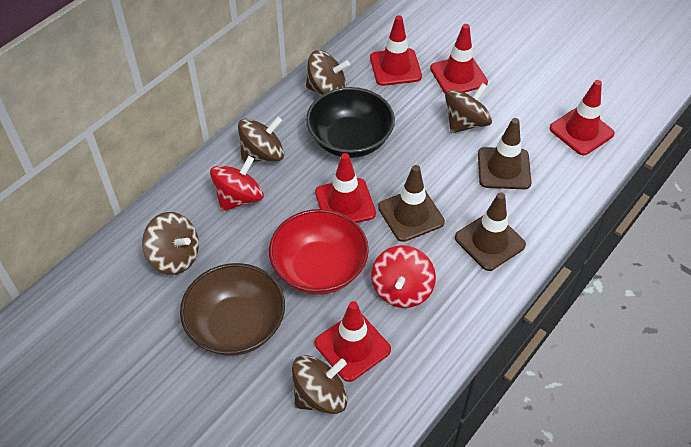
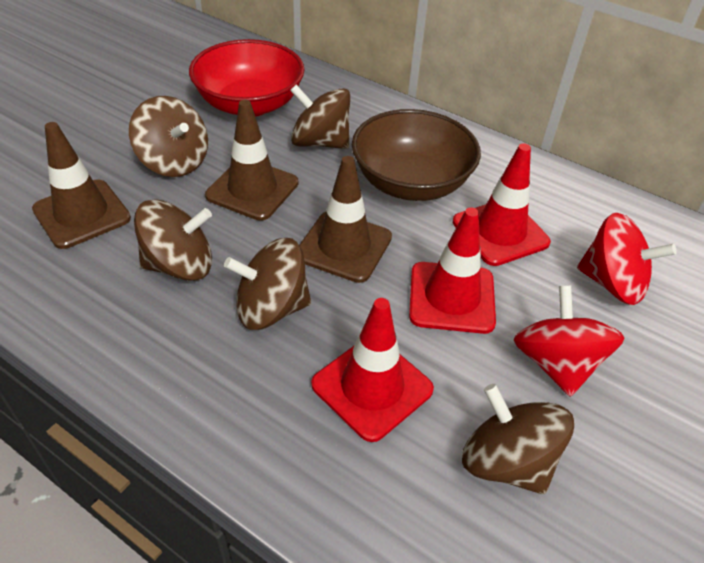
black bowl: 1 -> 0
red traffic cone: 5 -> 3

